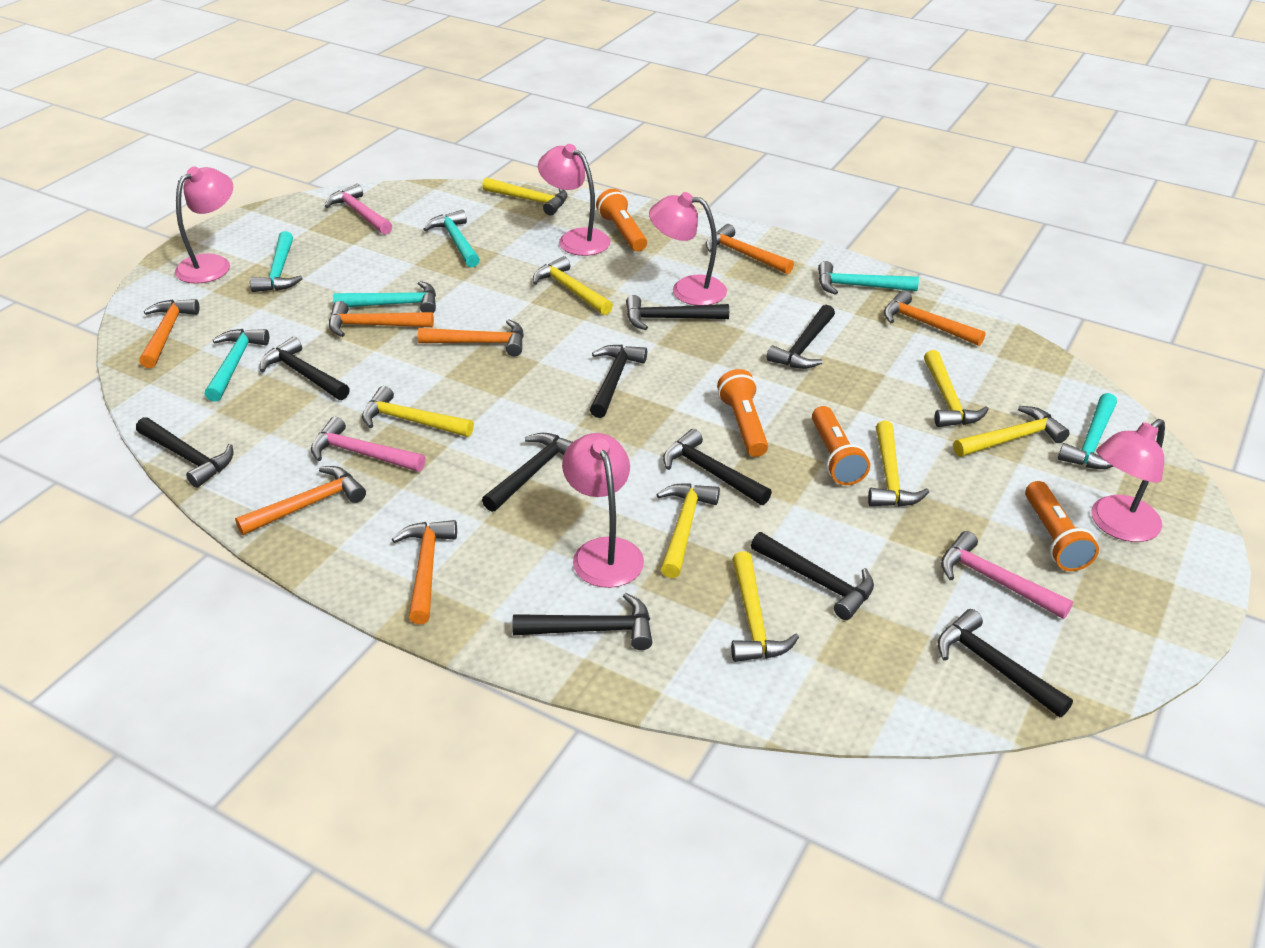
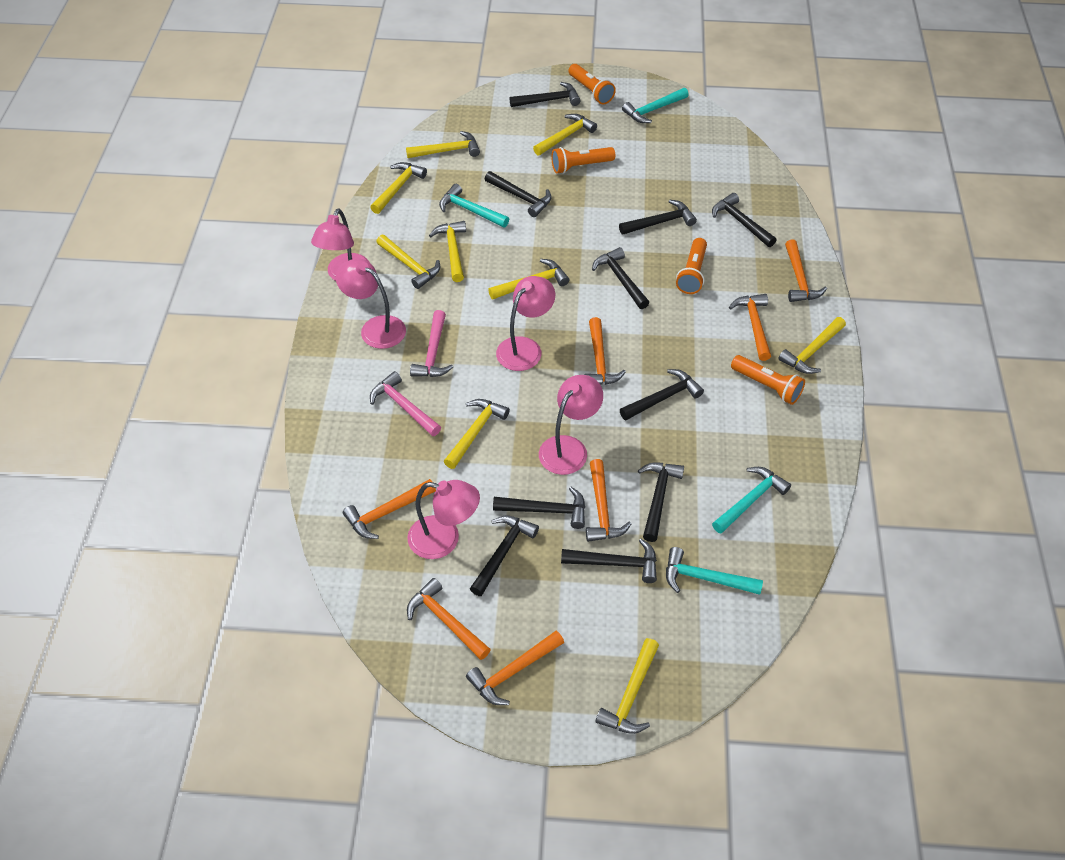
pink hammer: 3 -> 2
turquoise hammer: 6 -> 4
yellow hammer: 8 -> 9

